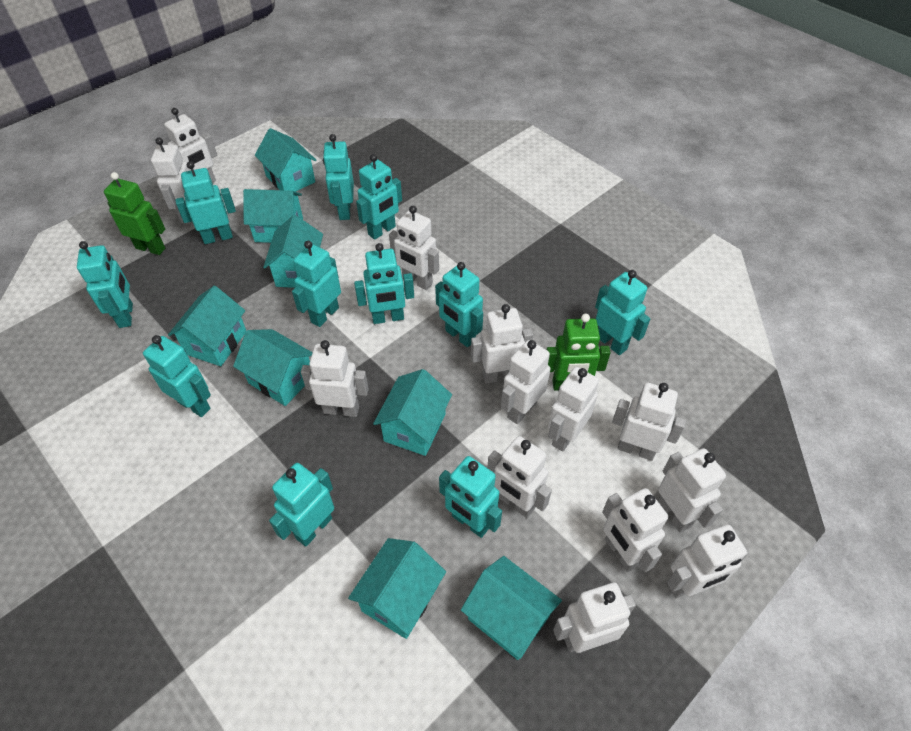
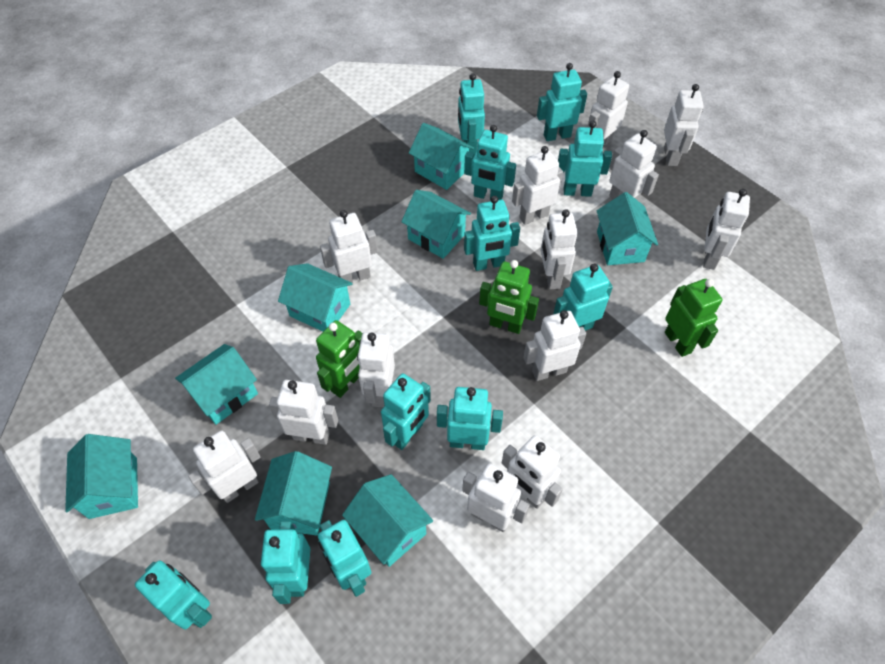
green robot: 2 -> 3

